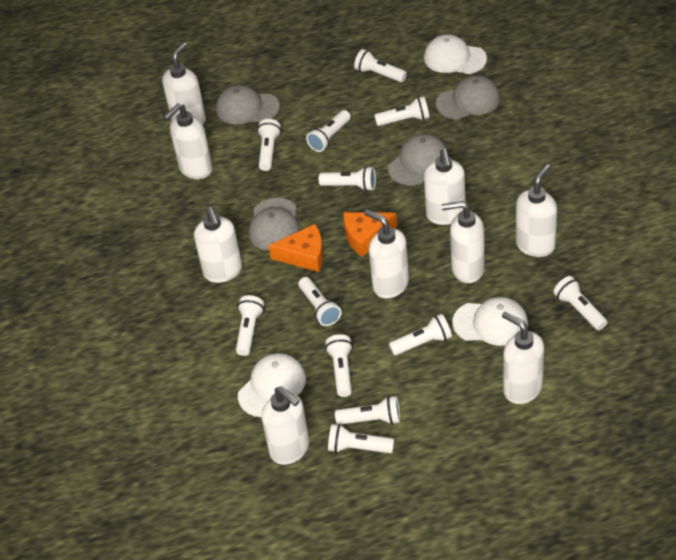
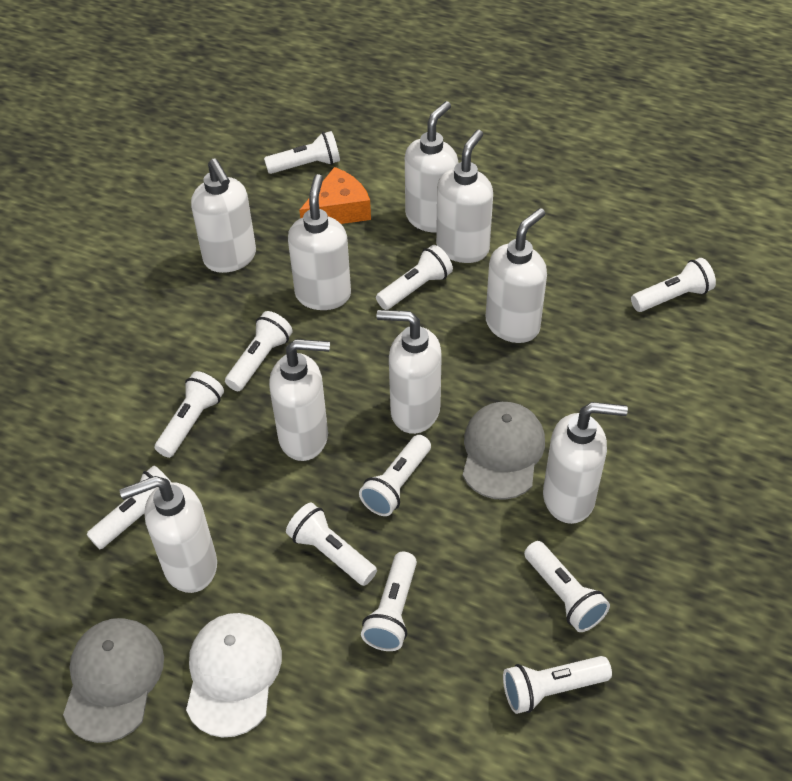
grey cap: 4 -> 2
orange cheese: 2 -> 1
white cap: 3 -> 1
white flashlight: 12 -> 11

